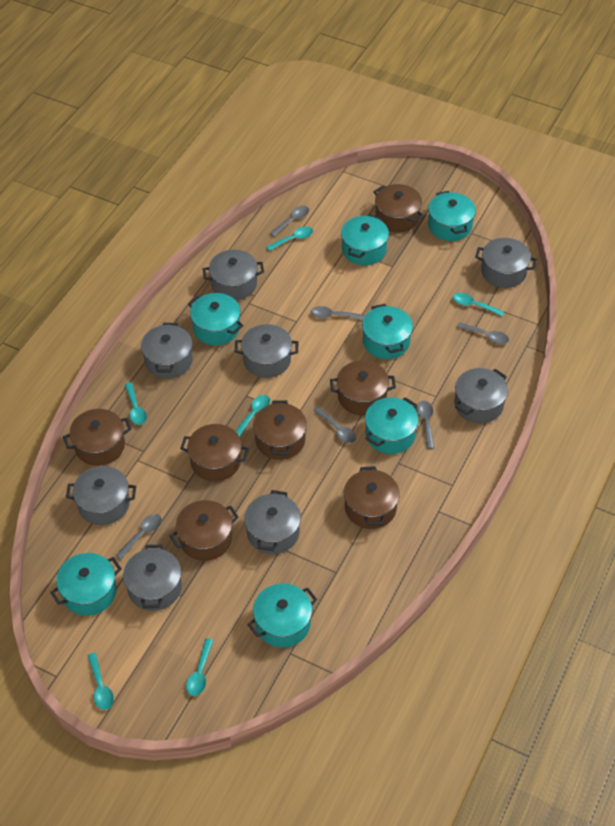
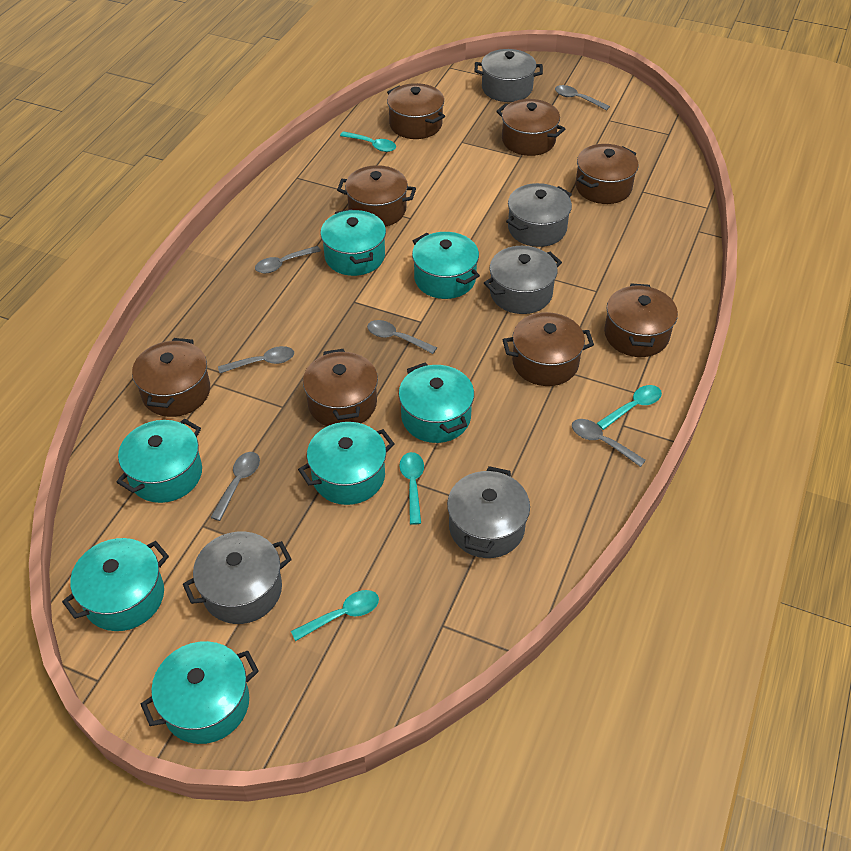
brown pot: 7 -> 8
grey pot: 8 -> 5
turquoise spoon: 6 -> 4

